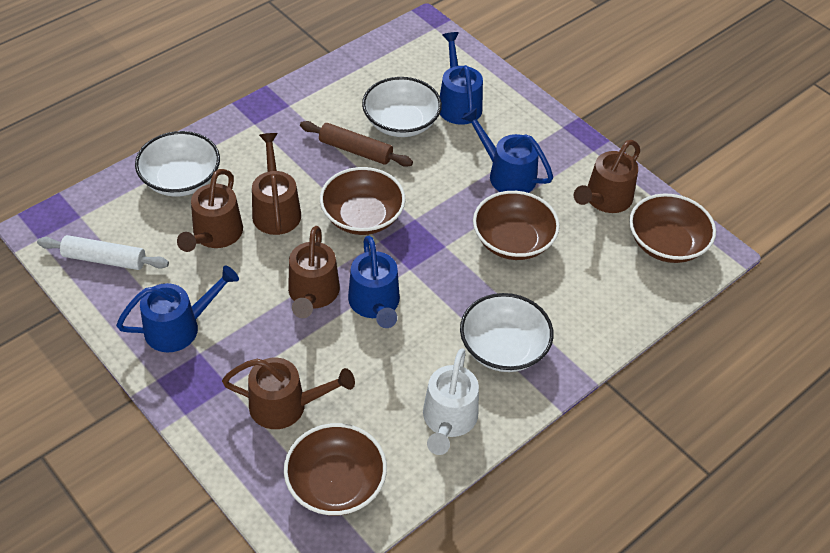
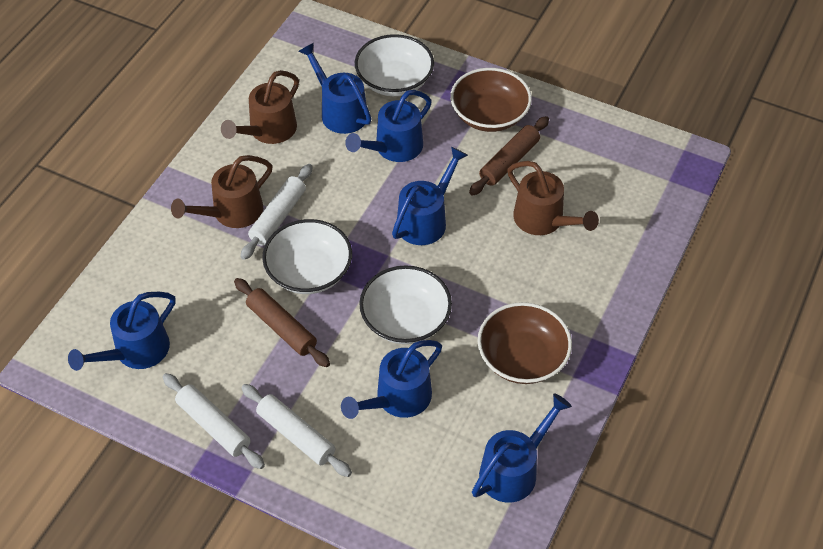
blue watering can: 4 -> 6
brown bowl: 4 -> 2
brown rolling pin: 1 -> 2
brown watering can: 5 -> 3
white rolling pin: 1 -> 3
white watering can: 1 -> 0

